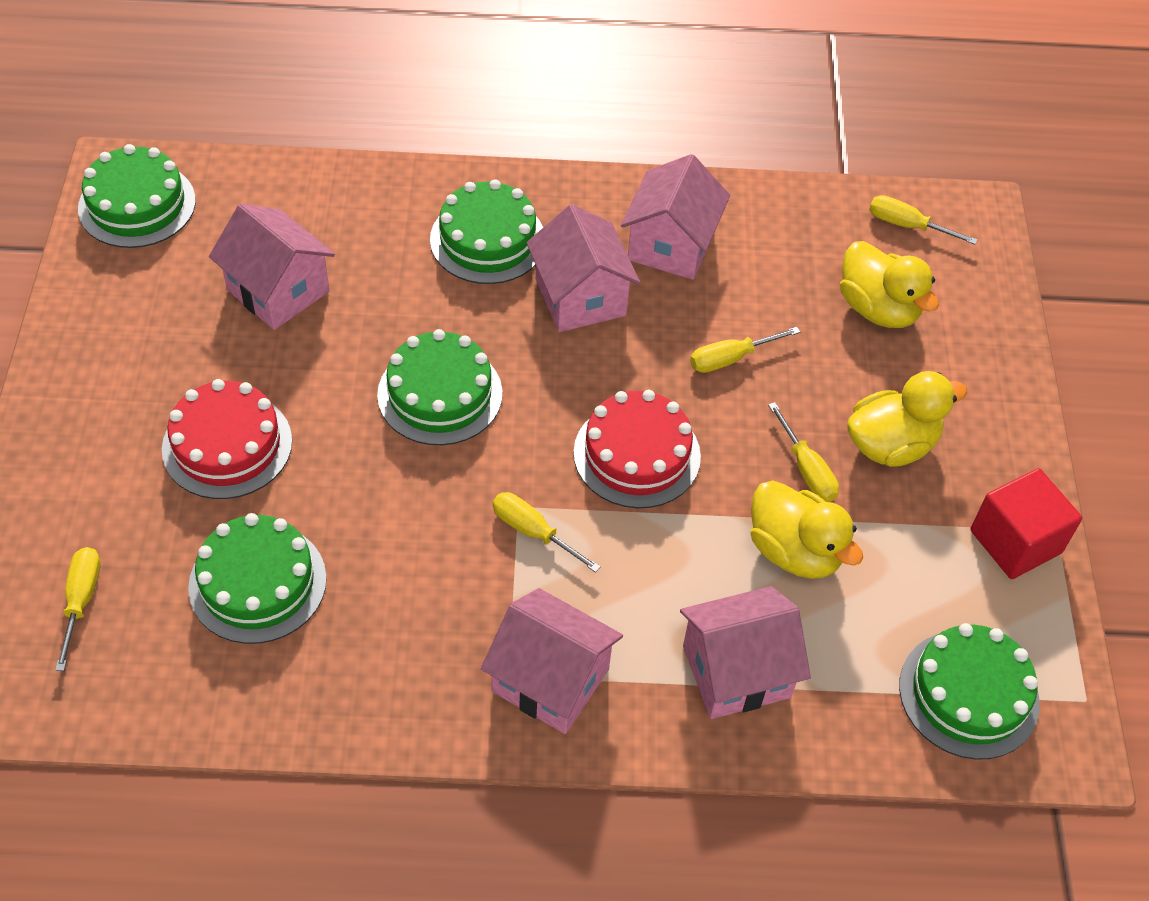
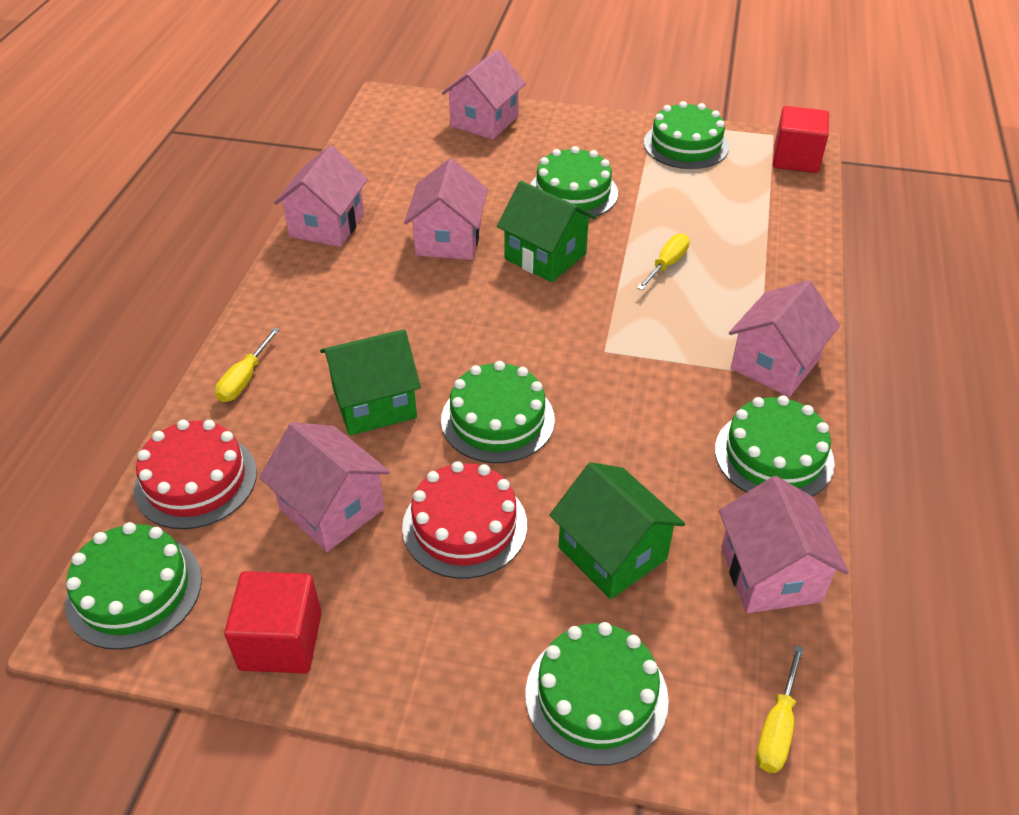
green cake: 5 -> 6
green house: 0 -> 3
pink house: 5 -> 6
red cube: 1 -> 2
yellow duck: 3 -> 0
yellow screwdriver: 5 -> 3

